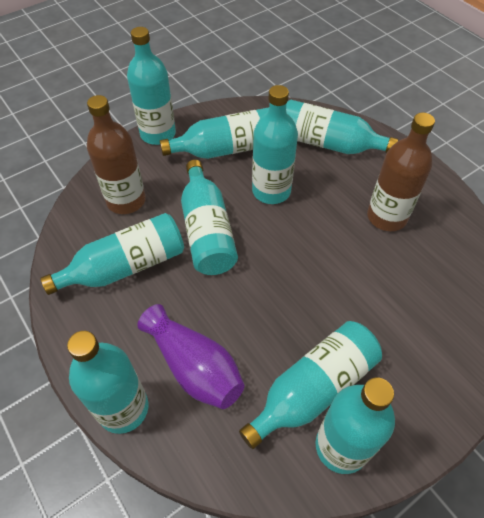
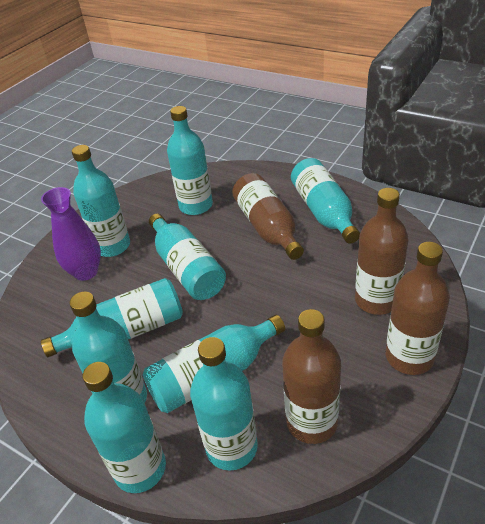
brown bottle: 2 -> 4

